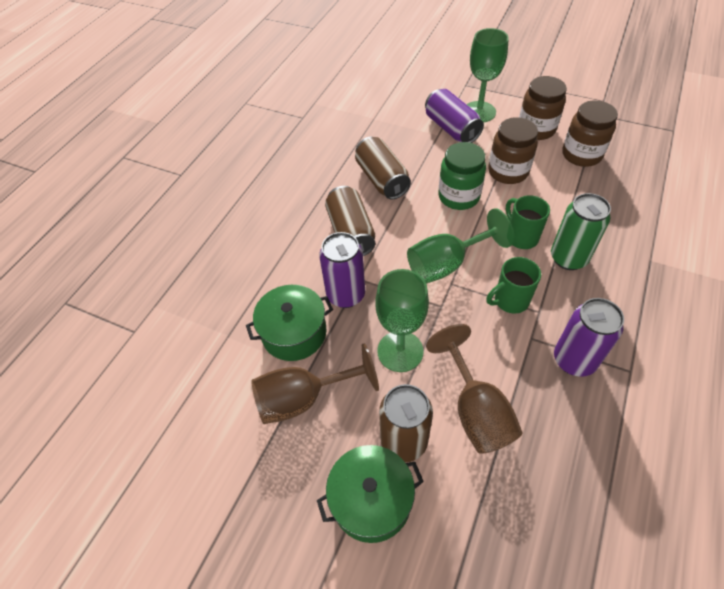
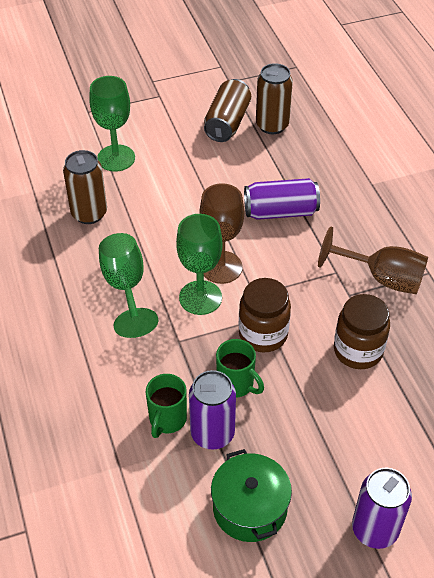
brown jar: 3 -> 2
green can: 1 -> 0
green jar: 1 -> 0
green pot: 2 -> 1

